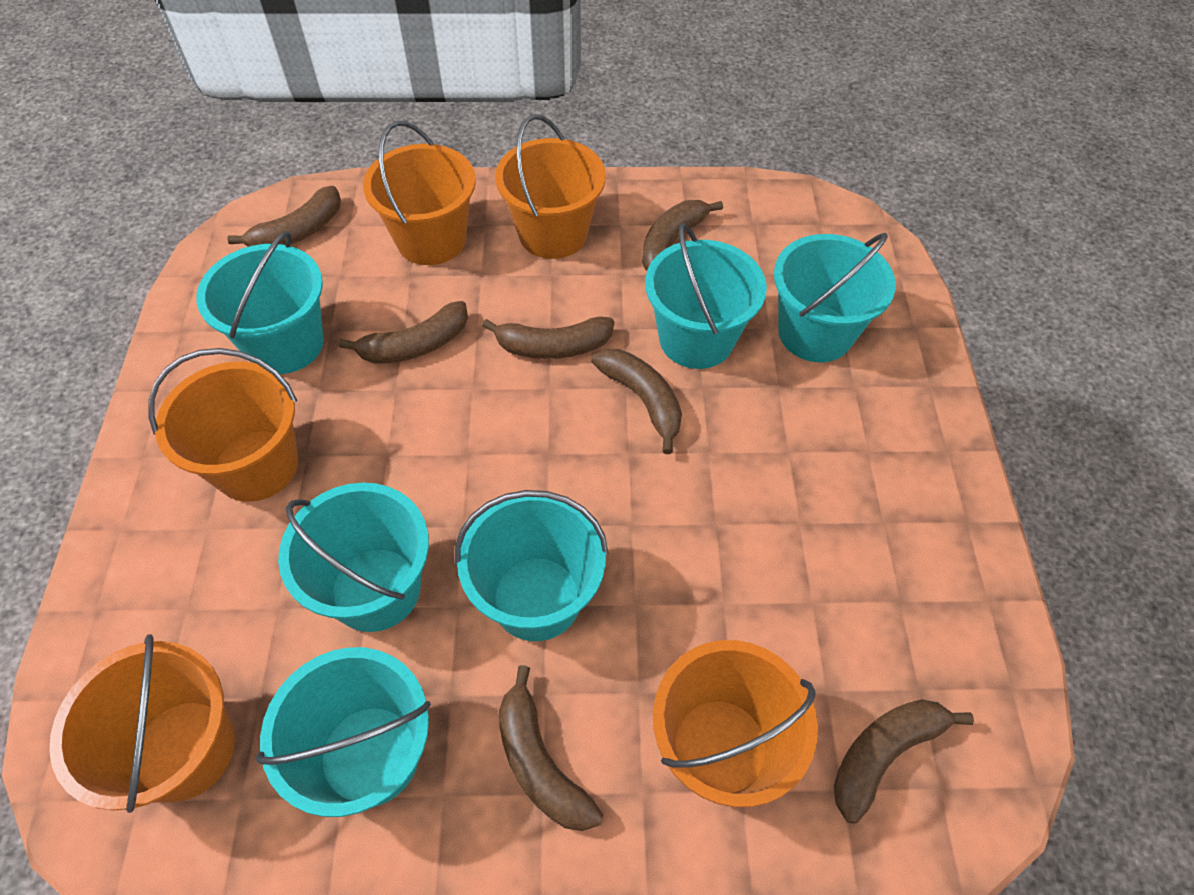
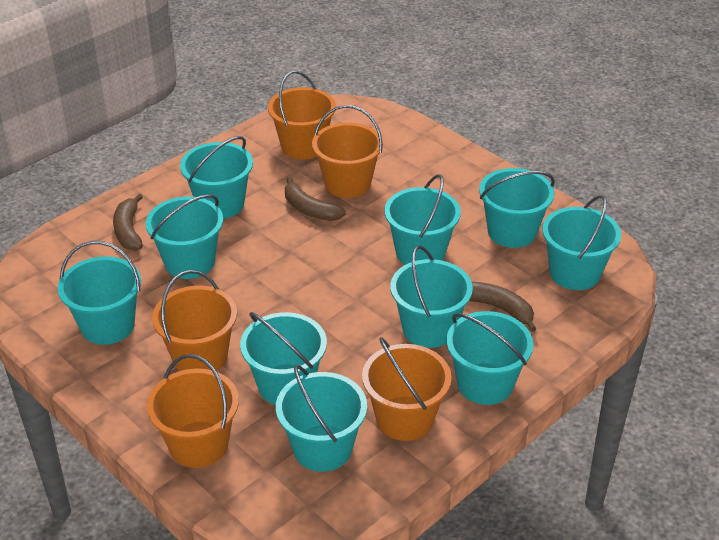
brown banana: 7 -> 3
turquoise bucket: 6 -> 10

